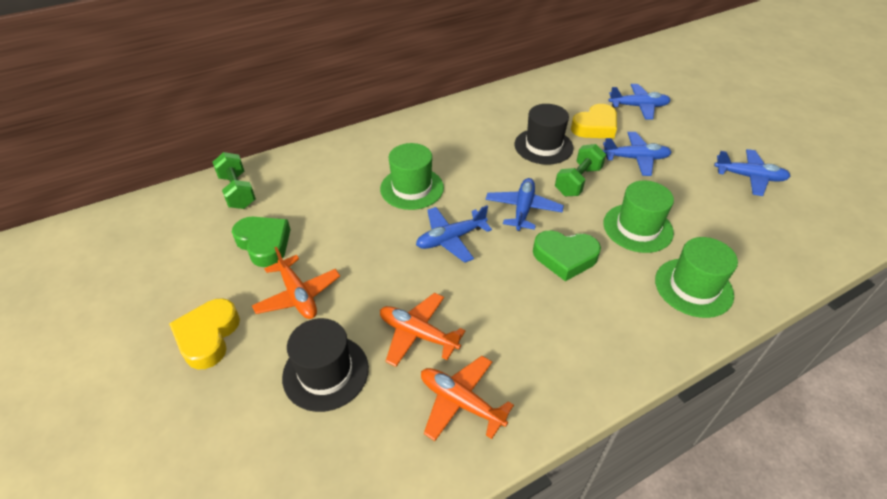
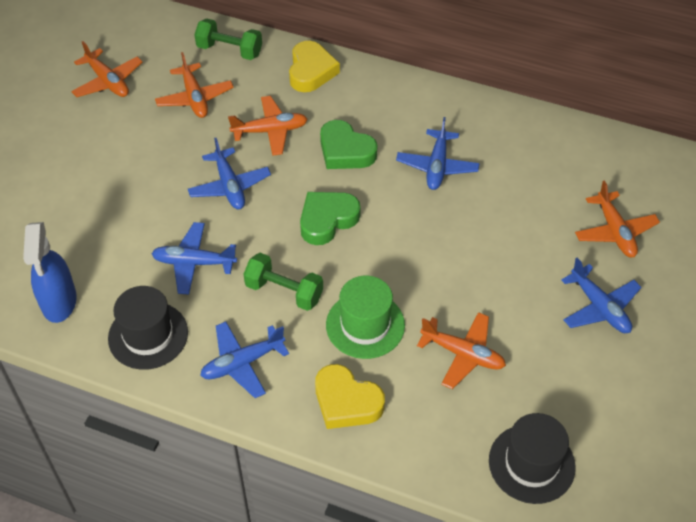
blue spray bottle: 0 -> 1
green hat: 3 -> 1
orange plane: 3 -> 5

